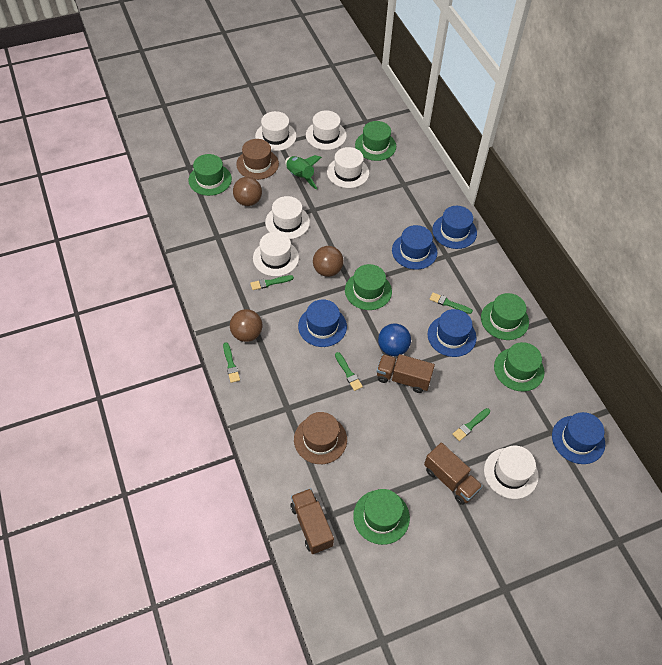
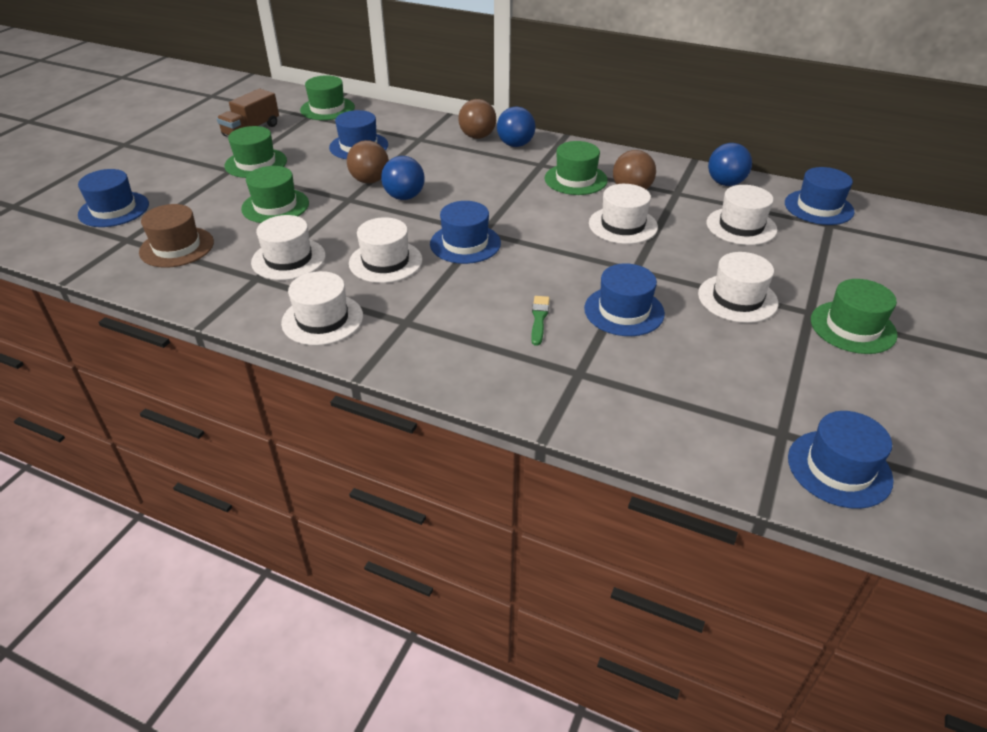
blue ball: 1 -> 3
blue hat: 5 -> 6
brown hat: 2 -> 1
brown truck: 3 -> 1
green brush: 5 -> 1
green hat: 6 -> 5
green rocket: 1 -> 0

